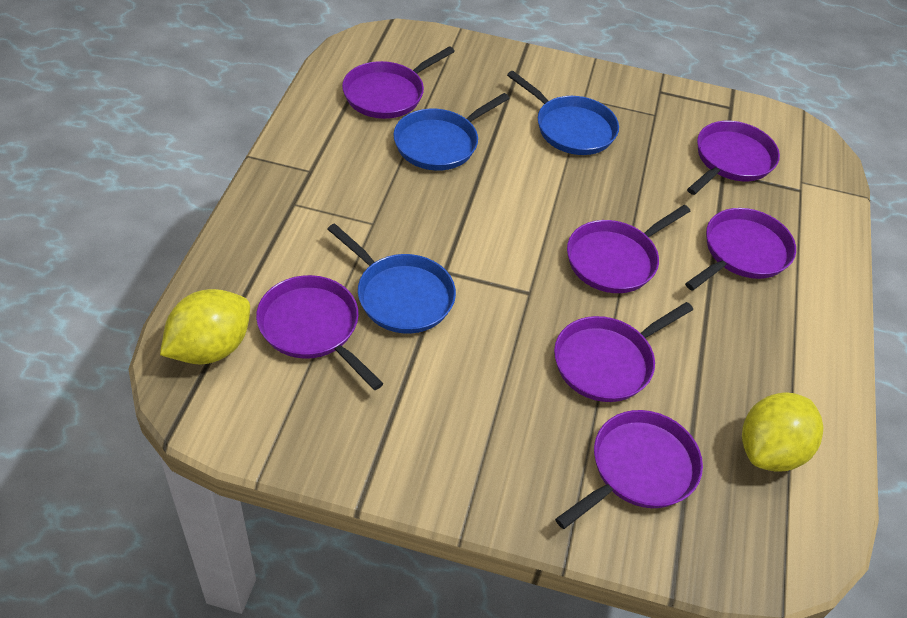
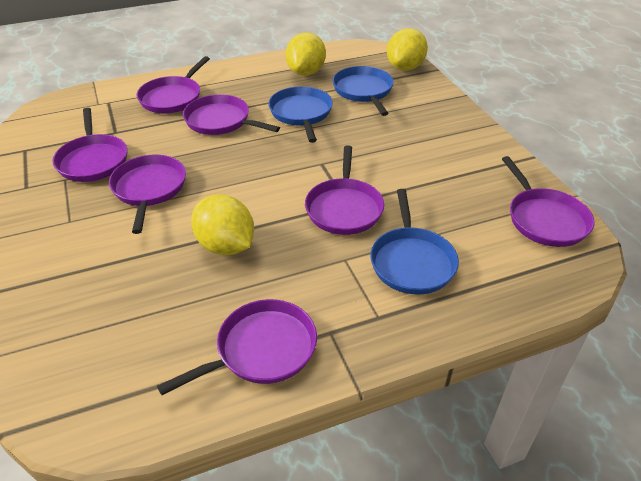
yellow lemon: 2 -> 3

